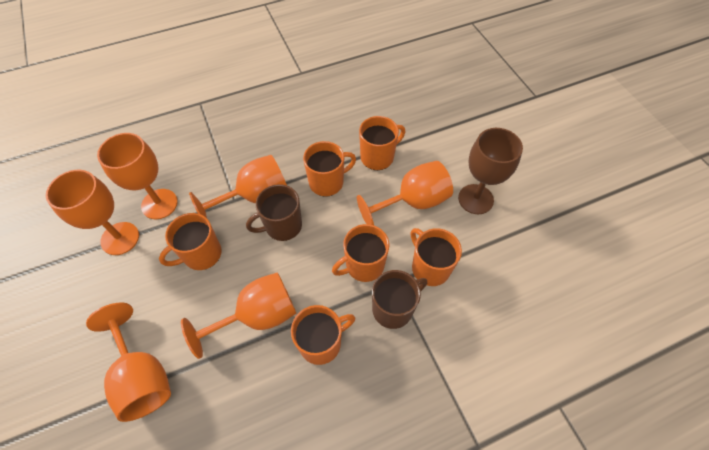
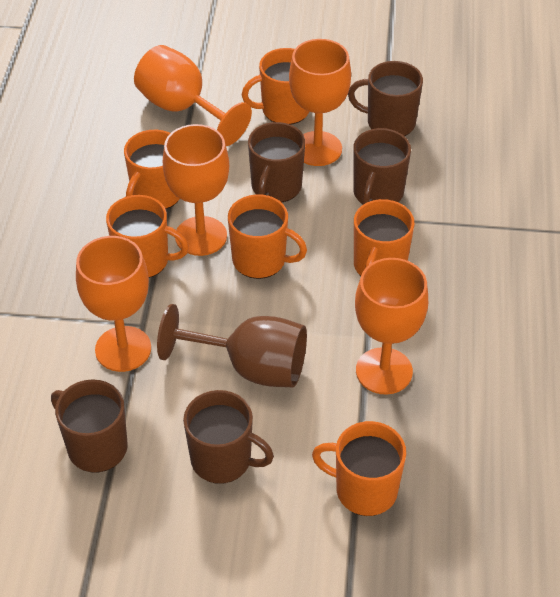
brown mug: 2 -> 5
orange goblet: 6 -> 5

